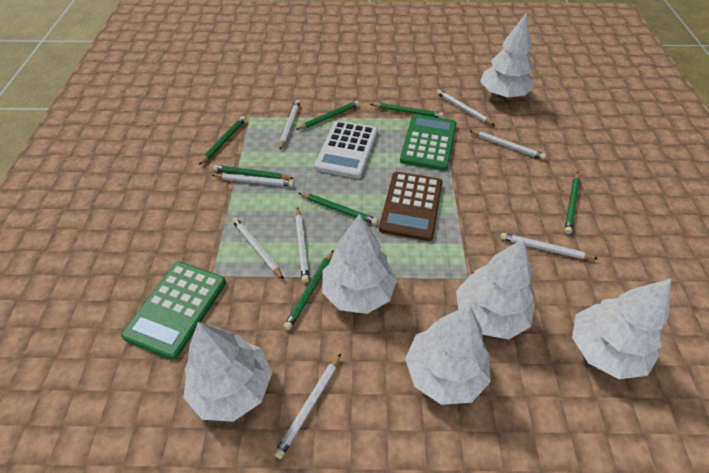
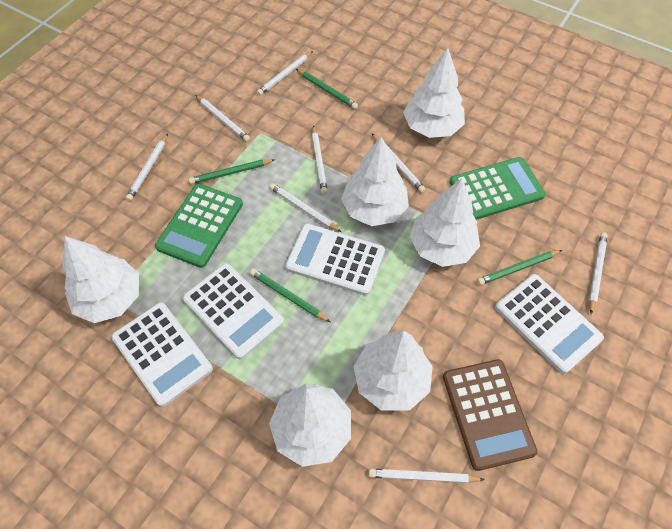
green pencil: 7 -> 4
white calculator: 1 -> 4

